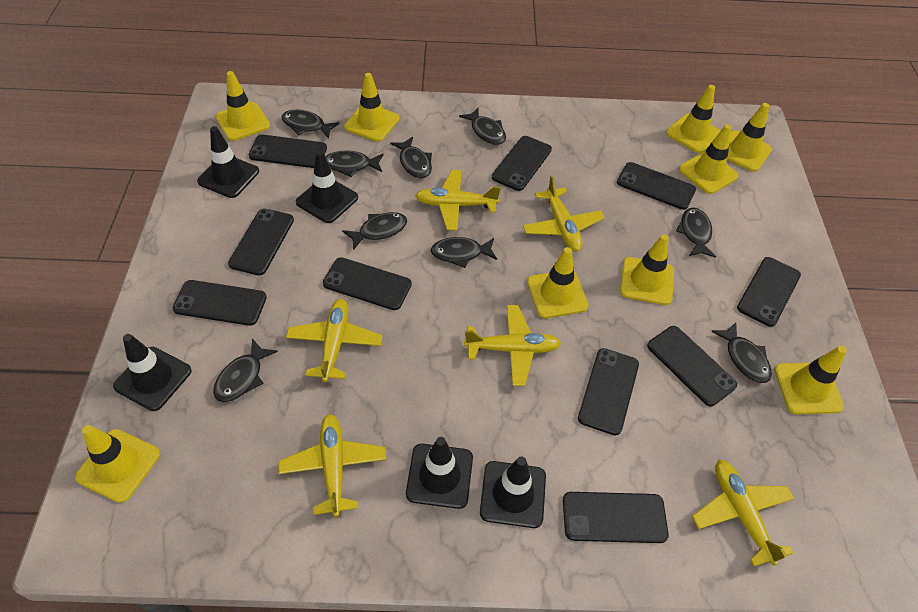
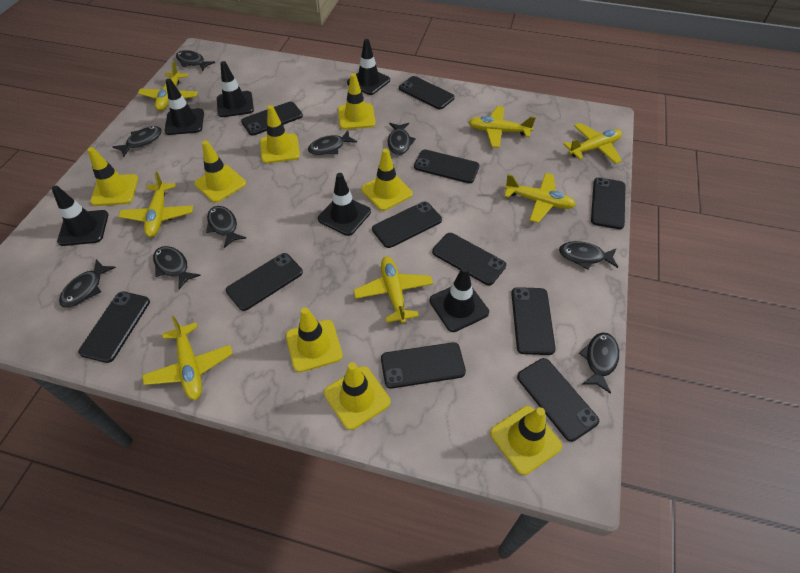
black phone: 10 -> 11
black traffic cone: 5 -> 6
yellow plane: 6 -> 7
yellow traffic cone: 9 -> 8

